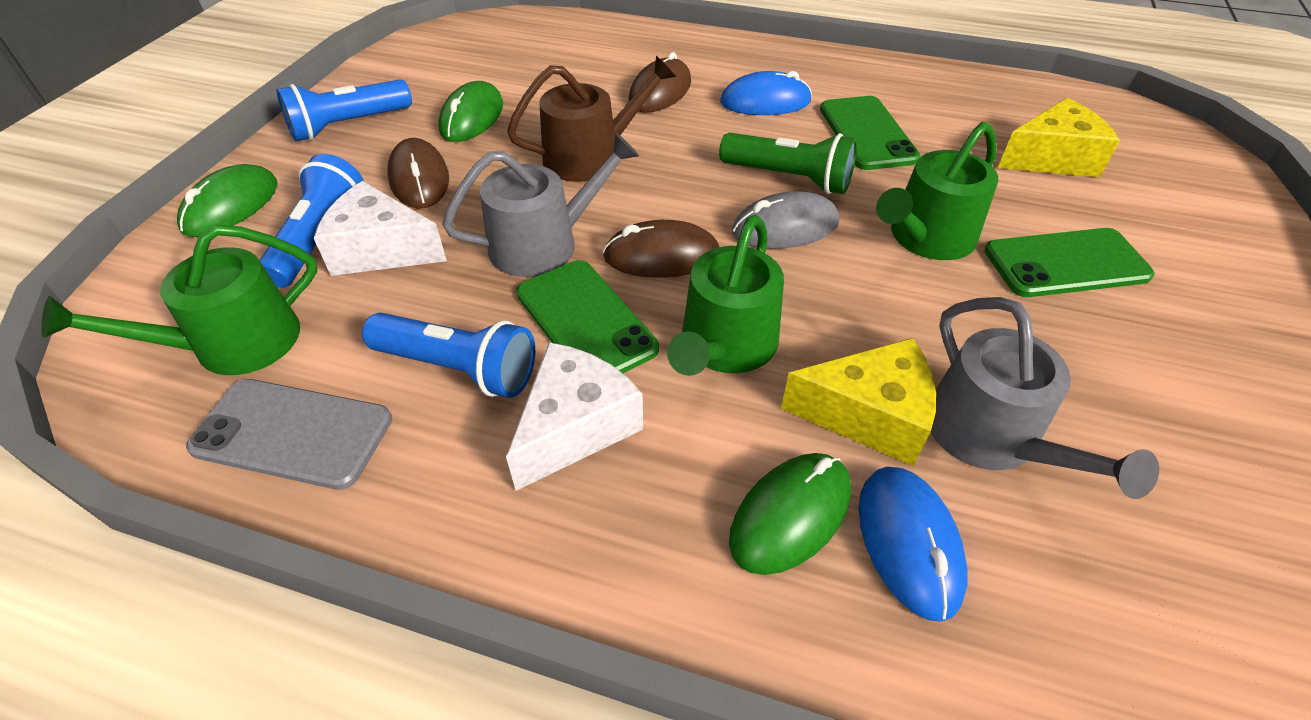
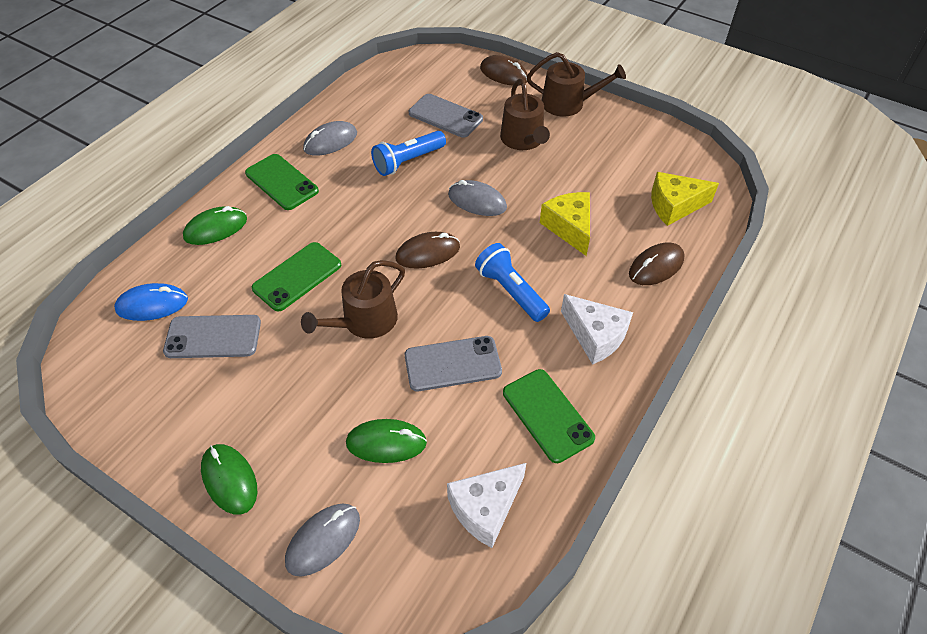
blue flashlight: 3 -> 2
blue mouse: 2 -> 1
brown watering can: 1 -> 3
green flashlight: 1 -> 0
green watering can: 3 -> 0
grey mouse: 1 -> 3
grey phone: 1 -> 3
grey watering can: 2 -> 0

